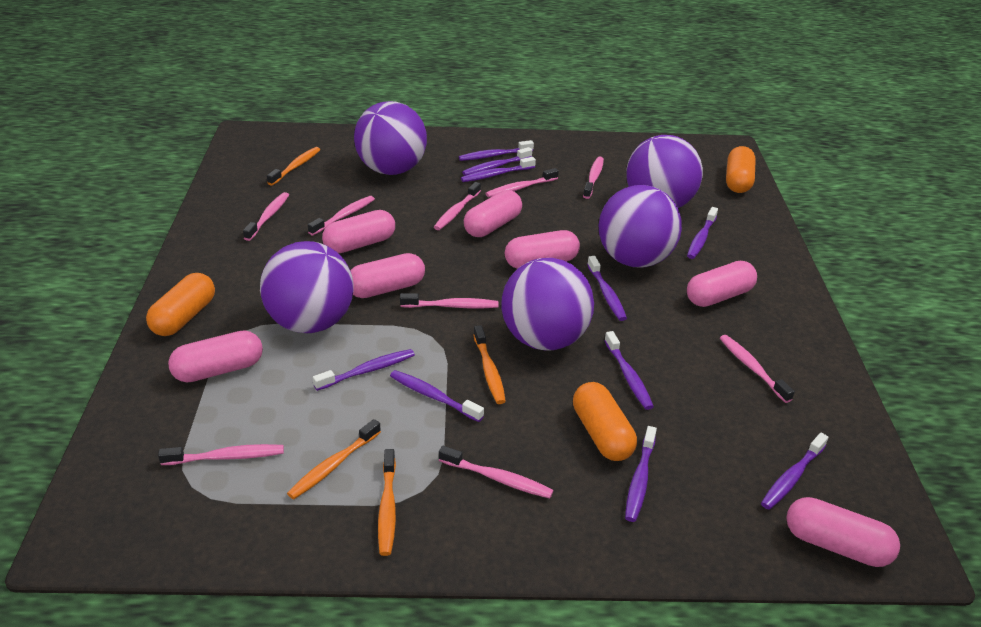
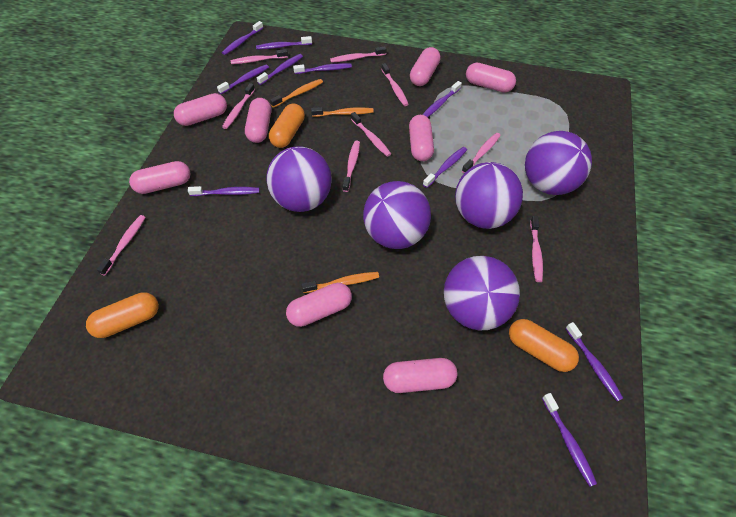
orange toothbrush: 4 -> 3
pink capsule: 7 -> 8

